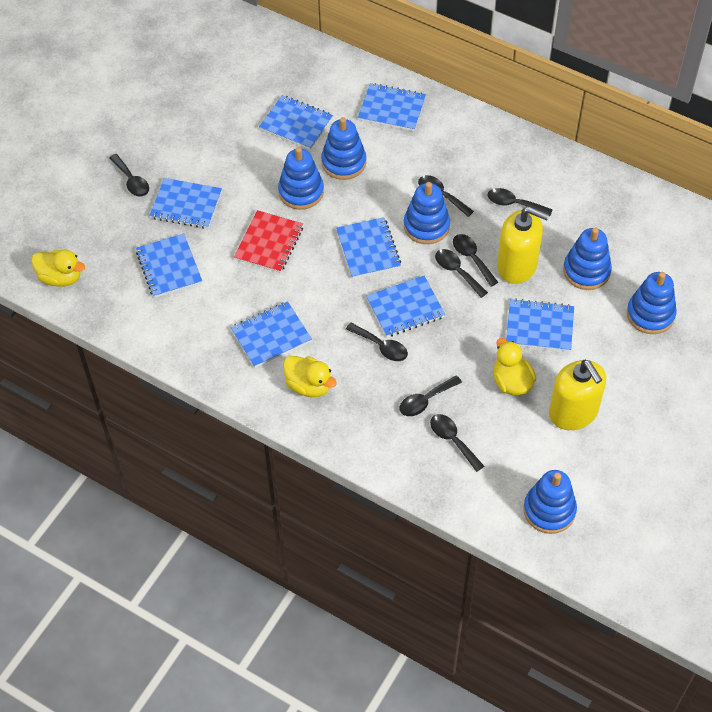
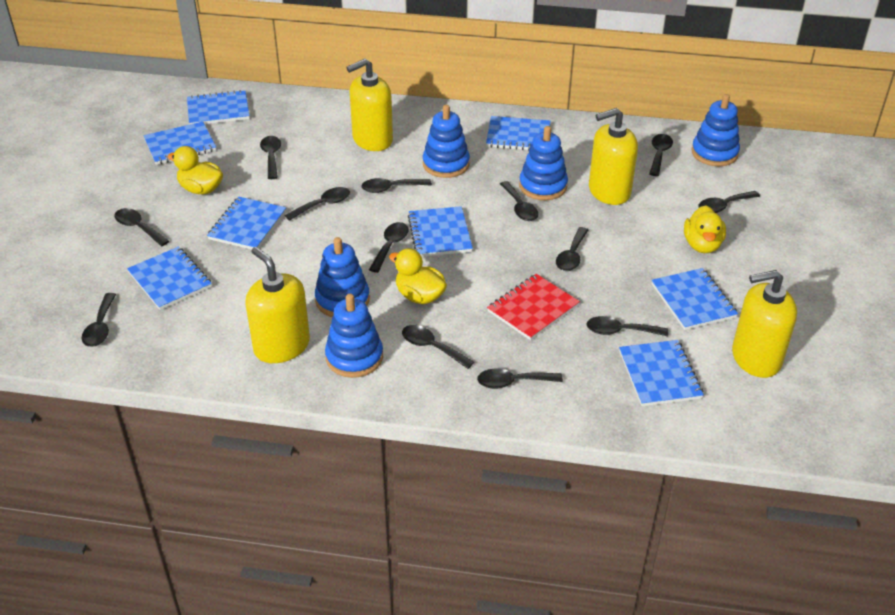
black spoon: 8 -> 13
blue stacking toy: 6 -> 5
yellow soap dispenser: 2 -> 4

